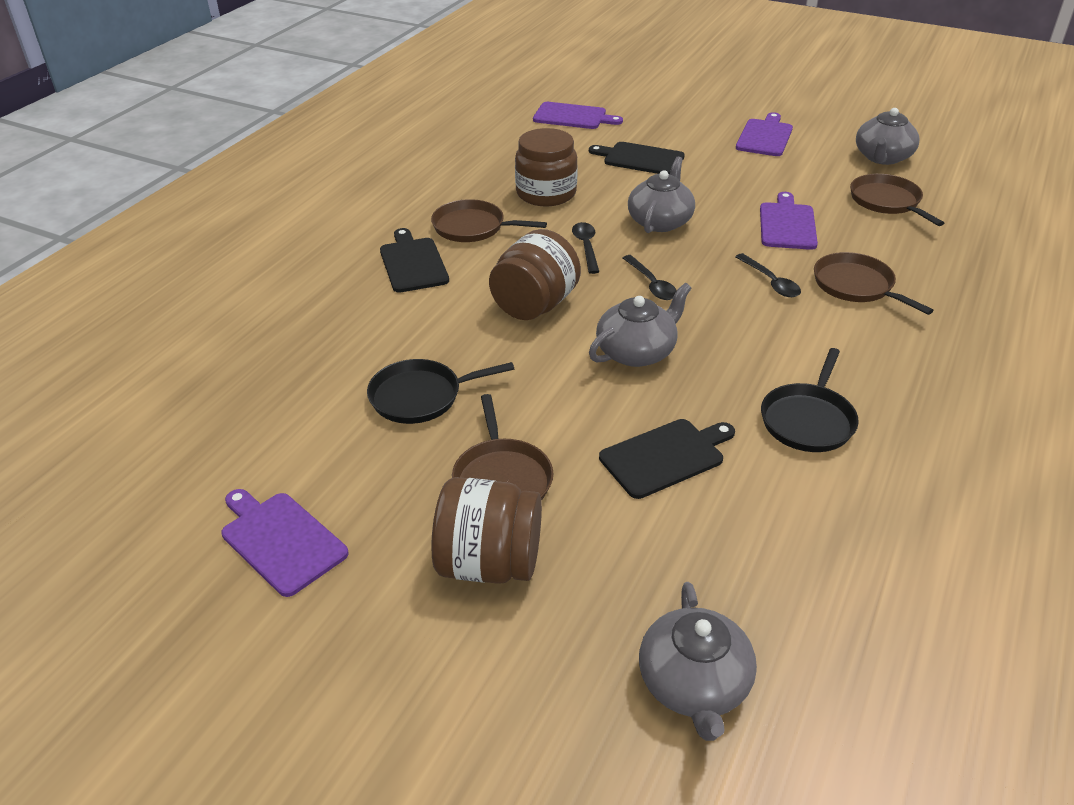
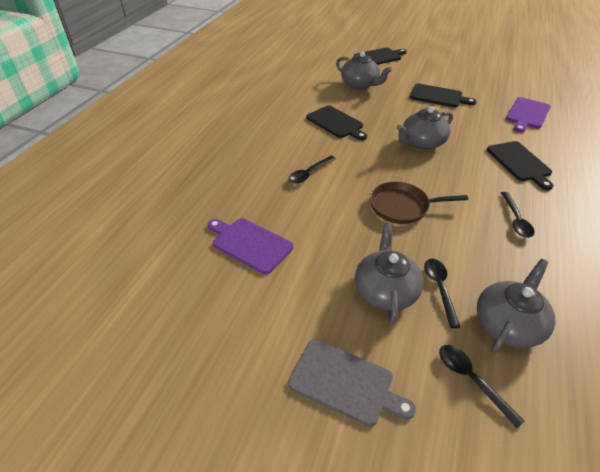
black cutting board: 3 -> 4
black pan: 2 -> 0
black spoon: 3 -> 4
brown jar: 3 -> 0
brown pan: 4 -> 1
grey cutting board: 0 -> 1
purple cutting board: 4 -> 2

